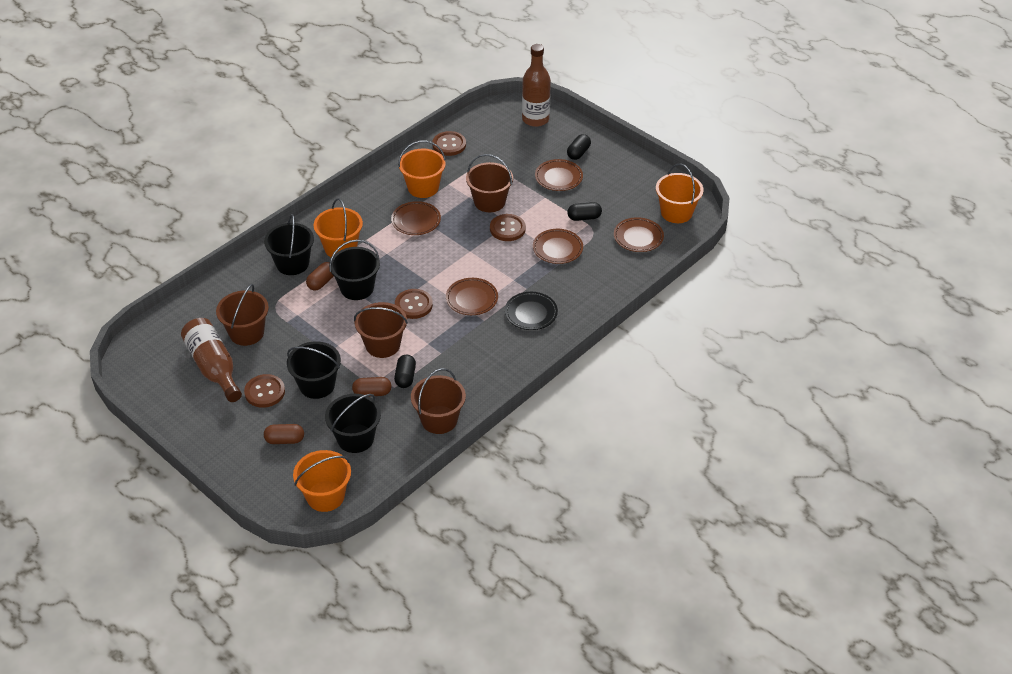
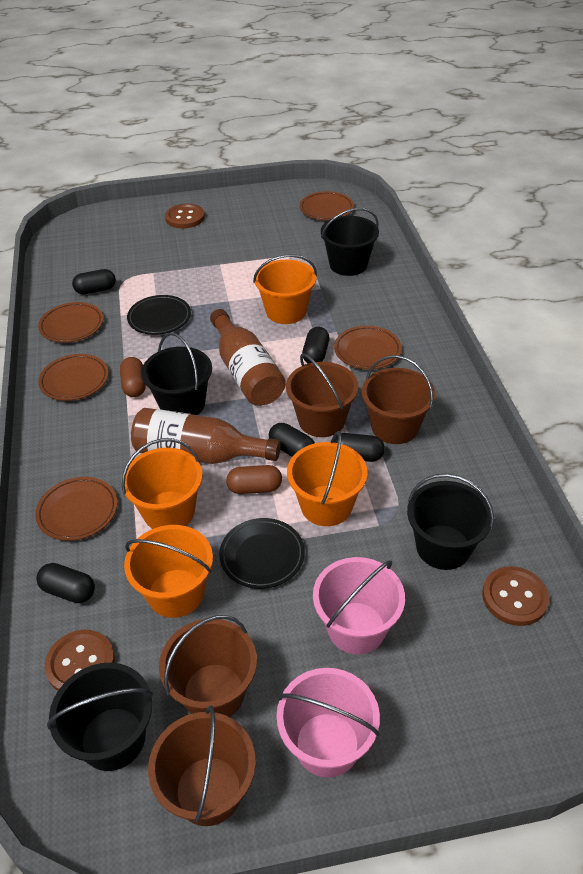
black capsule: 3 -> 5
black plate: 1 -> 2
brown button: 4 -> 3
brown capsule: 3 -> 2
pink bucket: 0 -> 2

